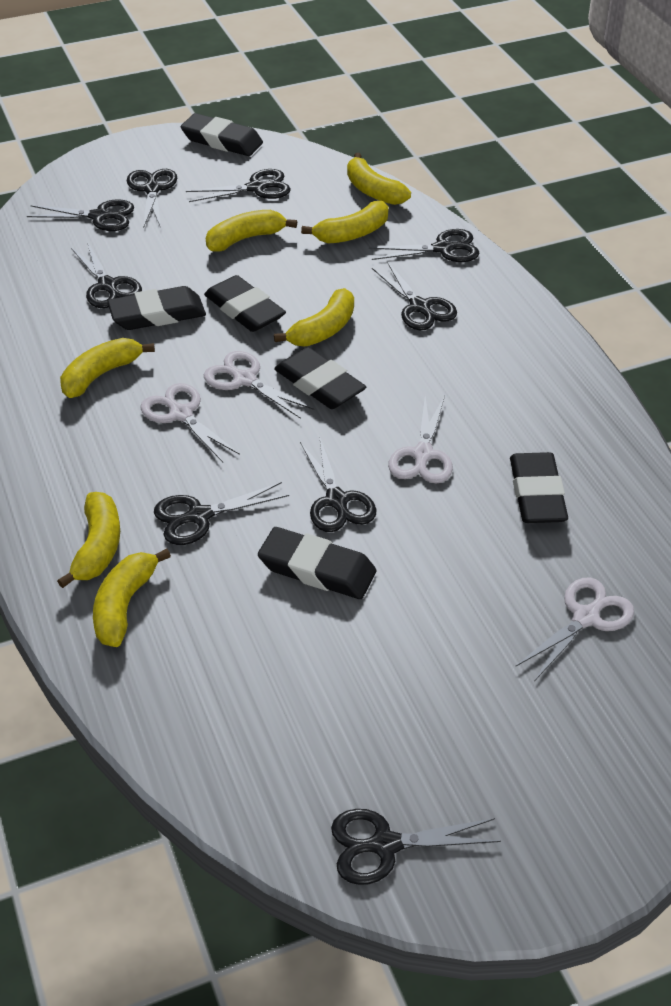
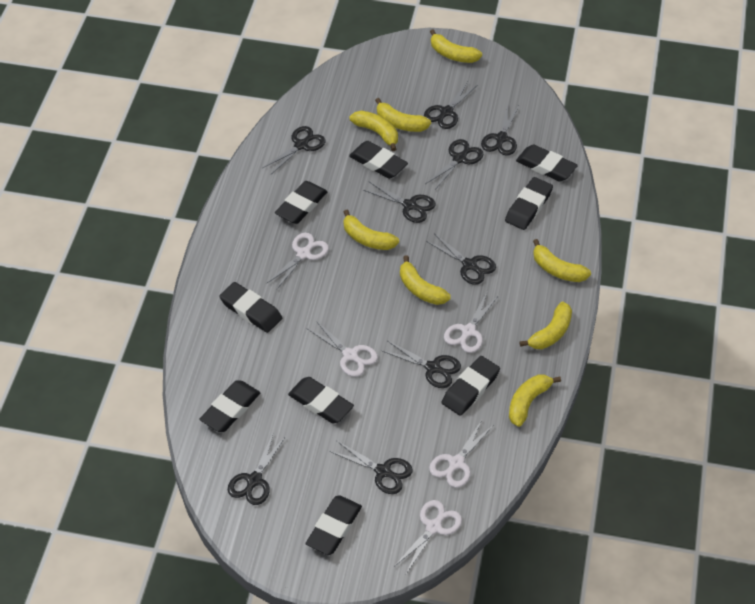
black eraser: 6 -> 9
white scissors: 4 -> 5
yellow banana: 7 -> 8

